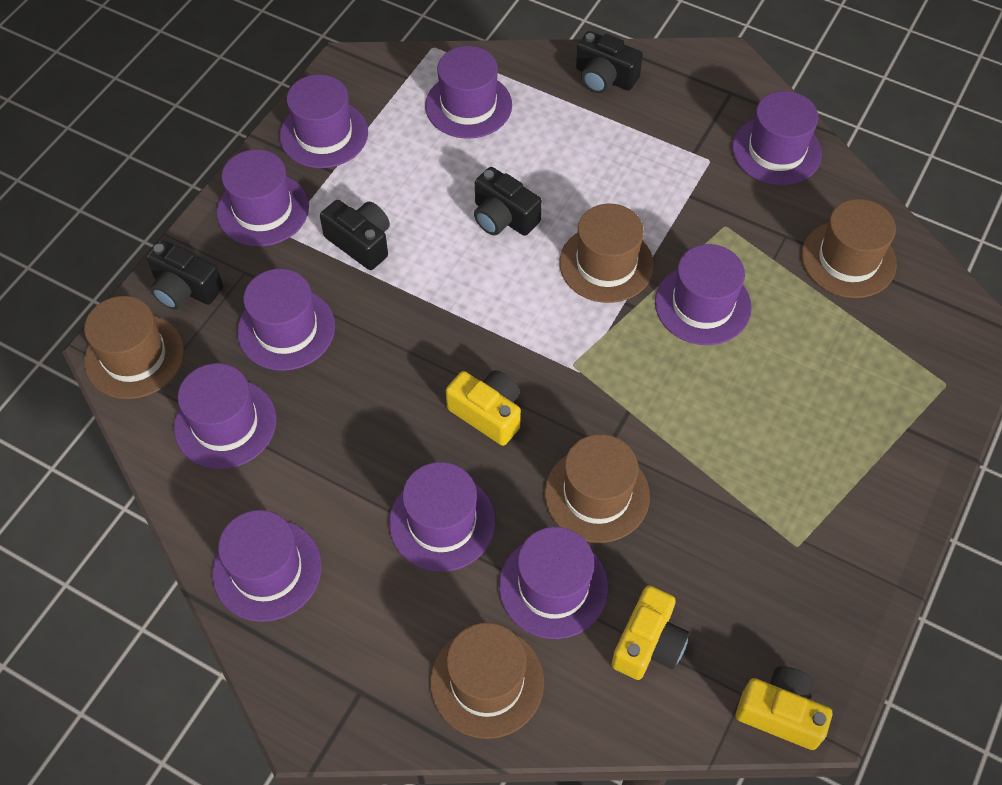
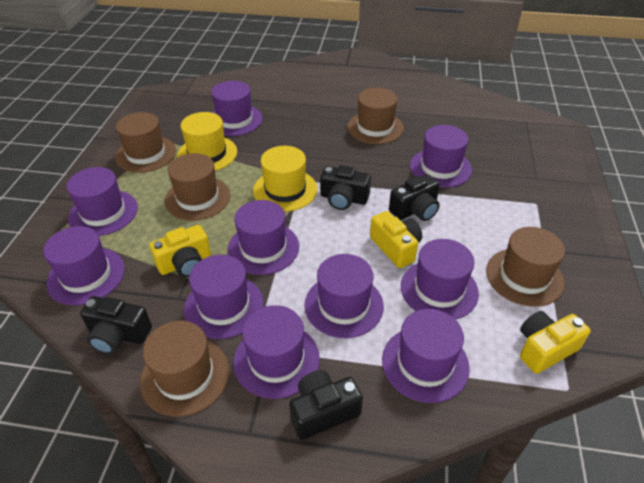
yellow hat: 0 -> 2

